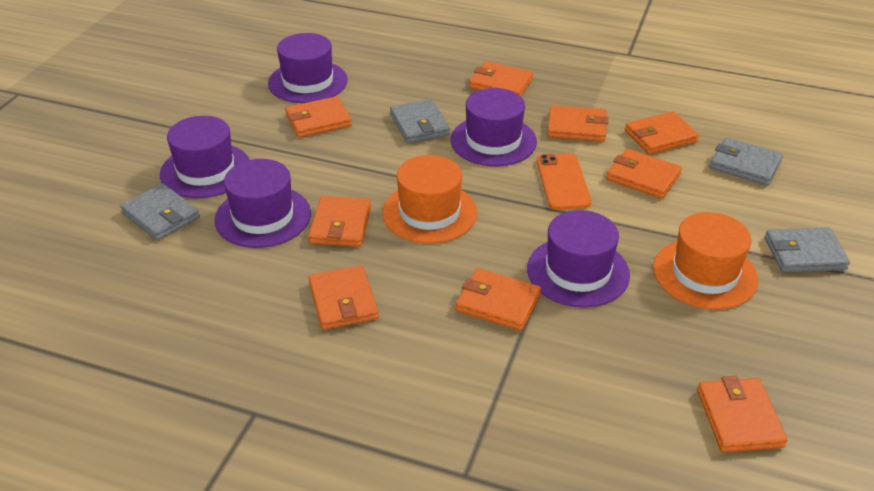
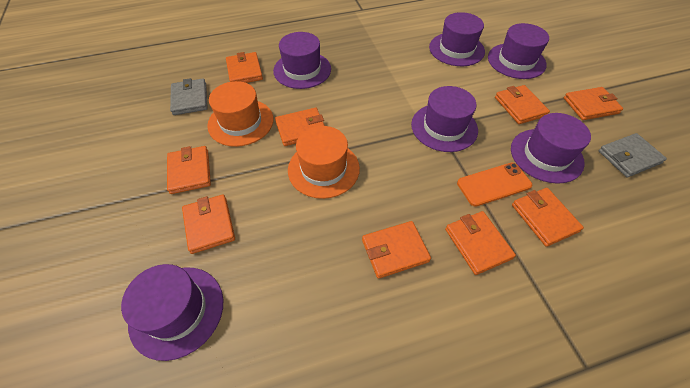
grey wallet: 4 -> 2
purple hat: 5 -> 6

